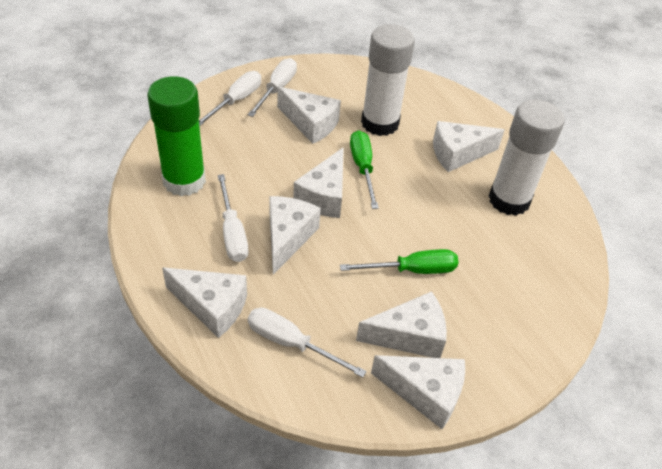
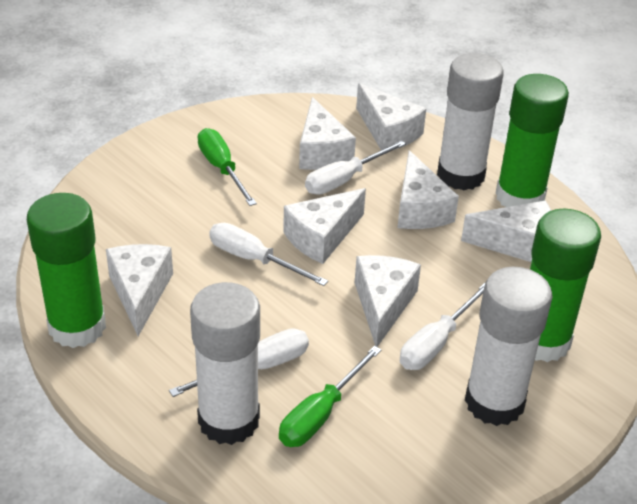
green glue stick: 1 -> 3
white glue stick: 2 -> 3

